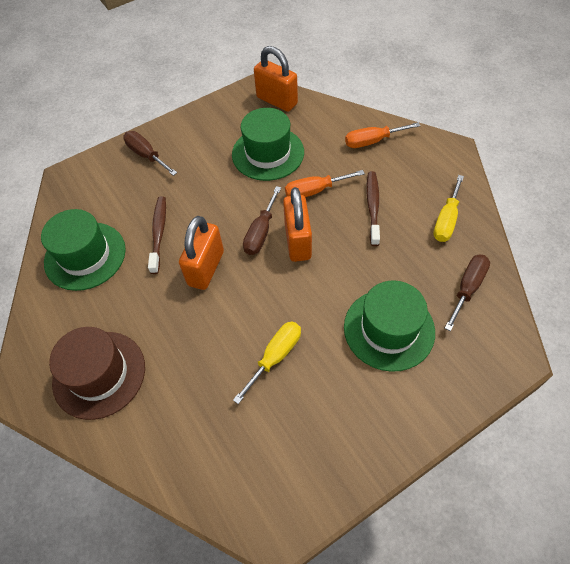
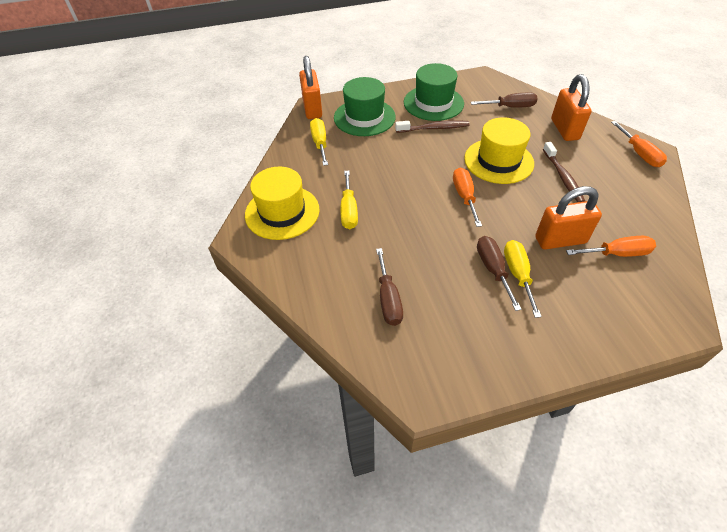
brown hat: 1 -> 0
green hat: 3 -> 2
orange screwdriver: 2 -> 3
yellow hat: 0 -> 2
yellow screwdriver: 2 -> 3

